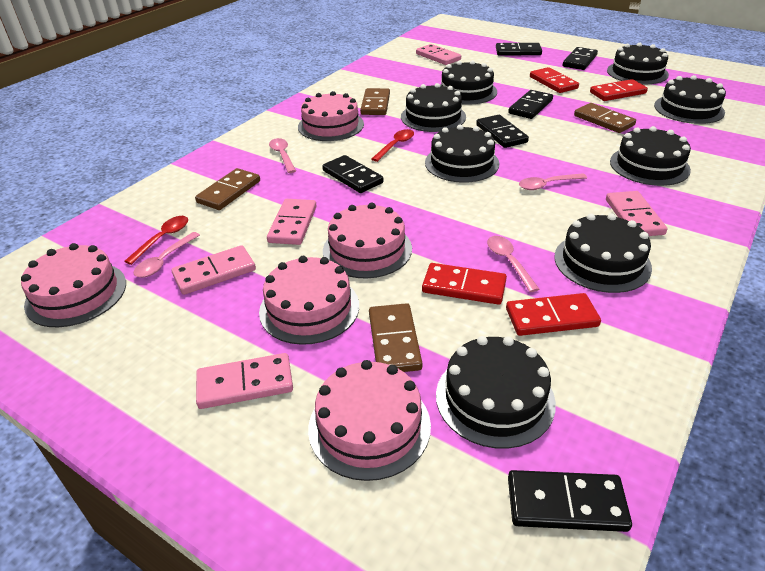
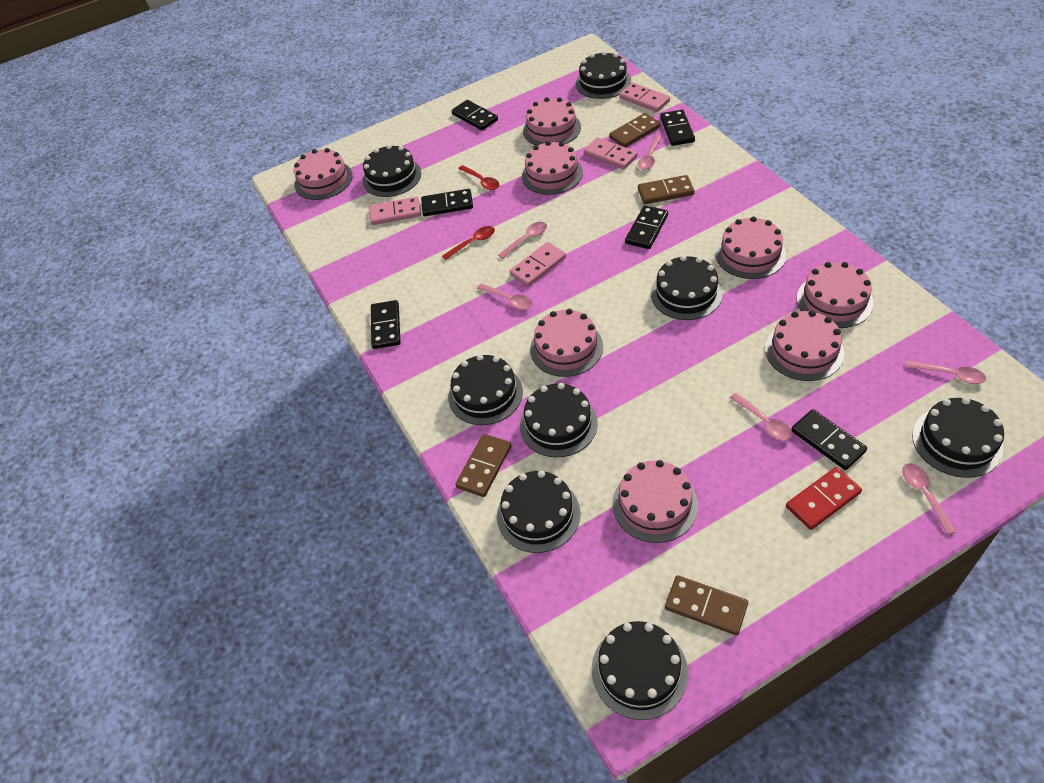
pink cake: 5 -> 8
pink domino: 5 -> 4
pink spoon: 4 -> 6
red domino: 4 -> 1

